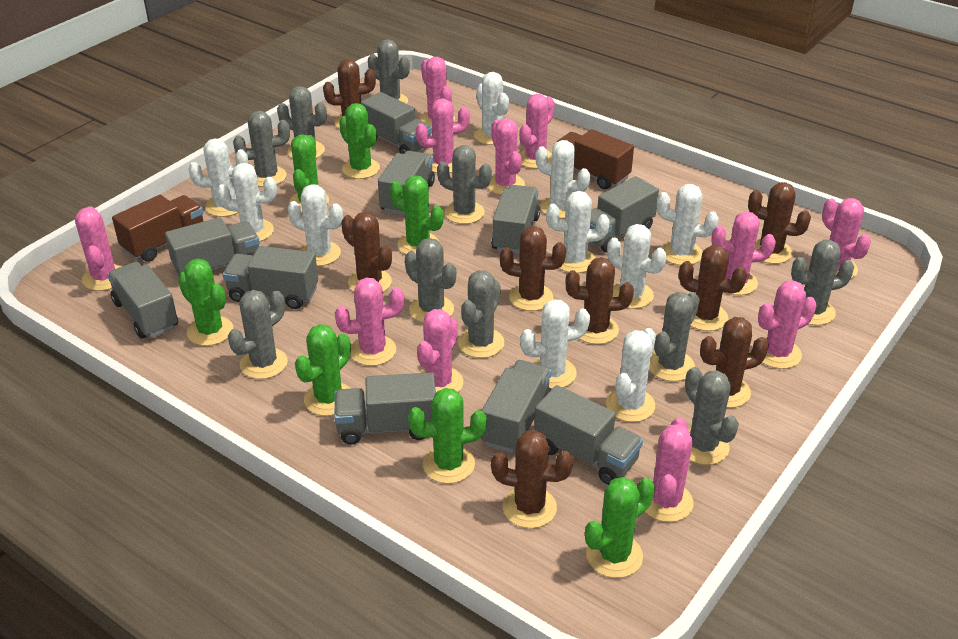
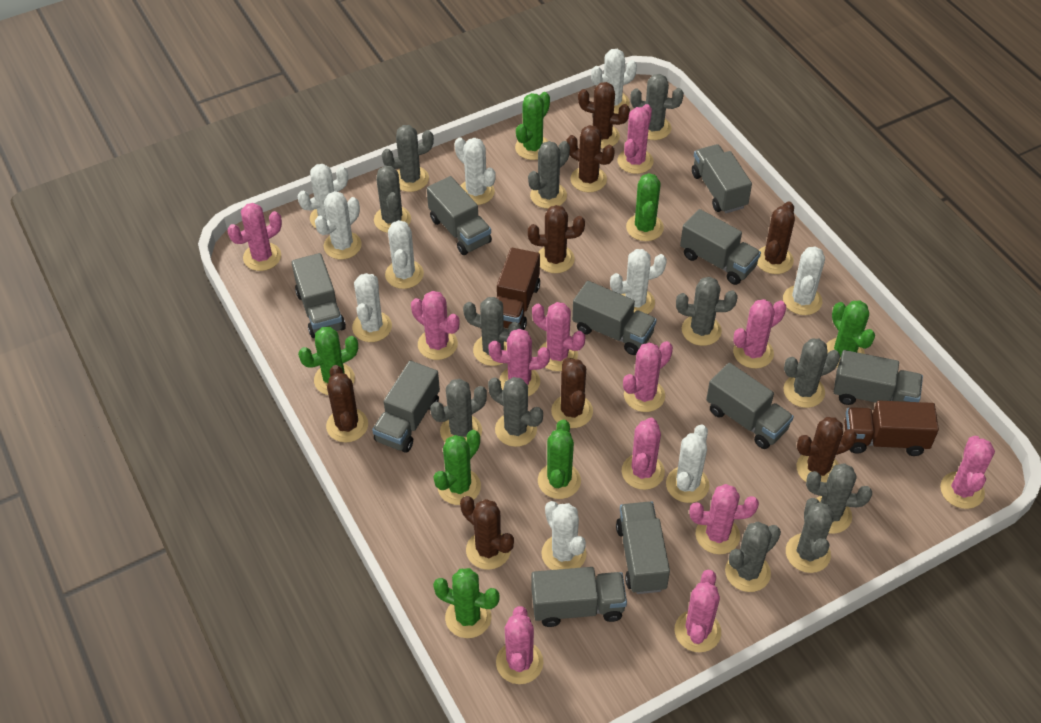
grey cactus: 10 -> 12
pink cactus: 11 -> 12

